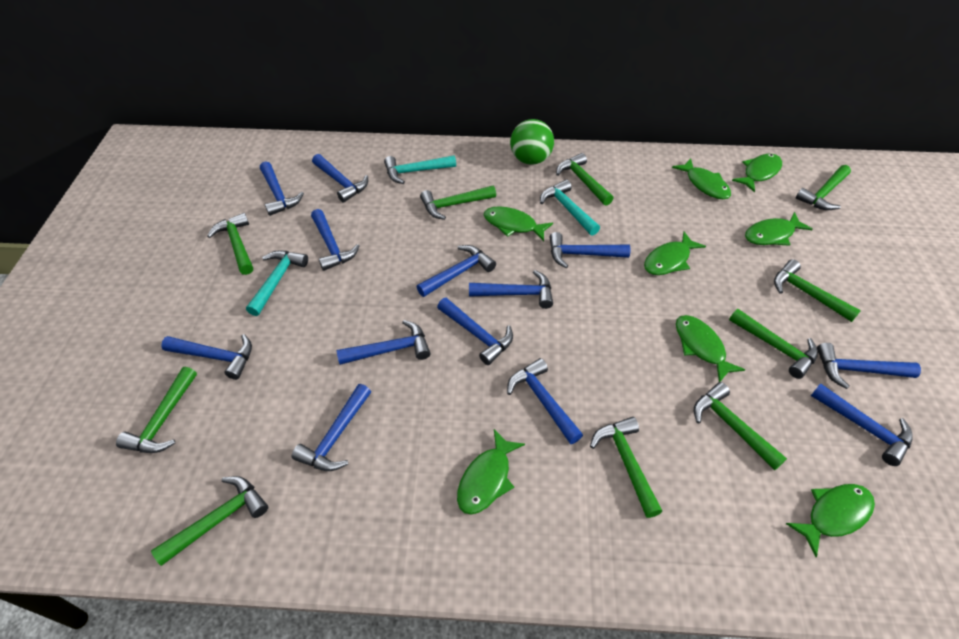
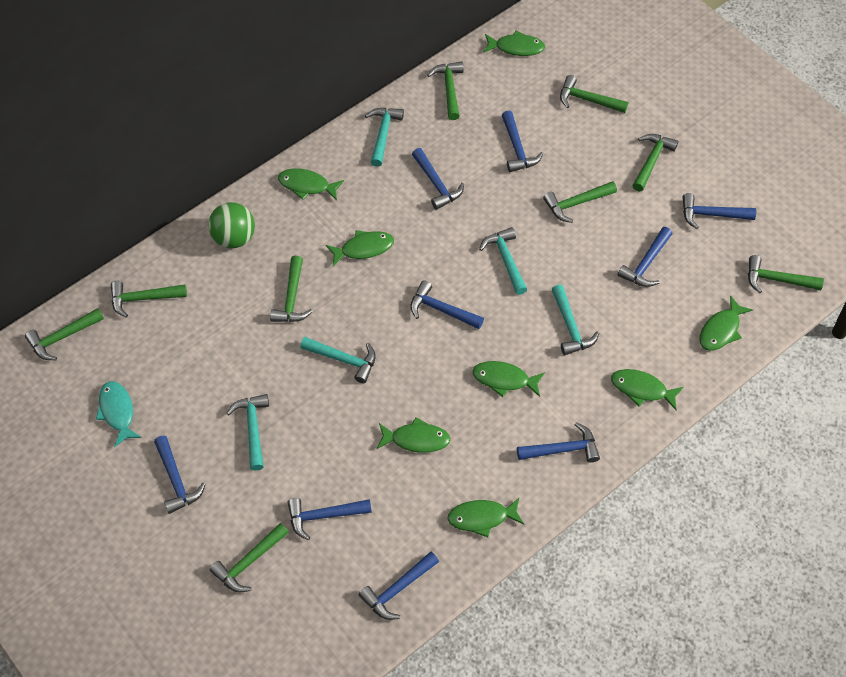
blue hammer: 13 -> 9
green hammer: 10 -> 9
turquoise fish: 0 -> 1
turquoise hammer: 3 -> 5

